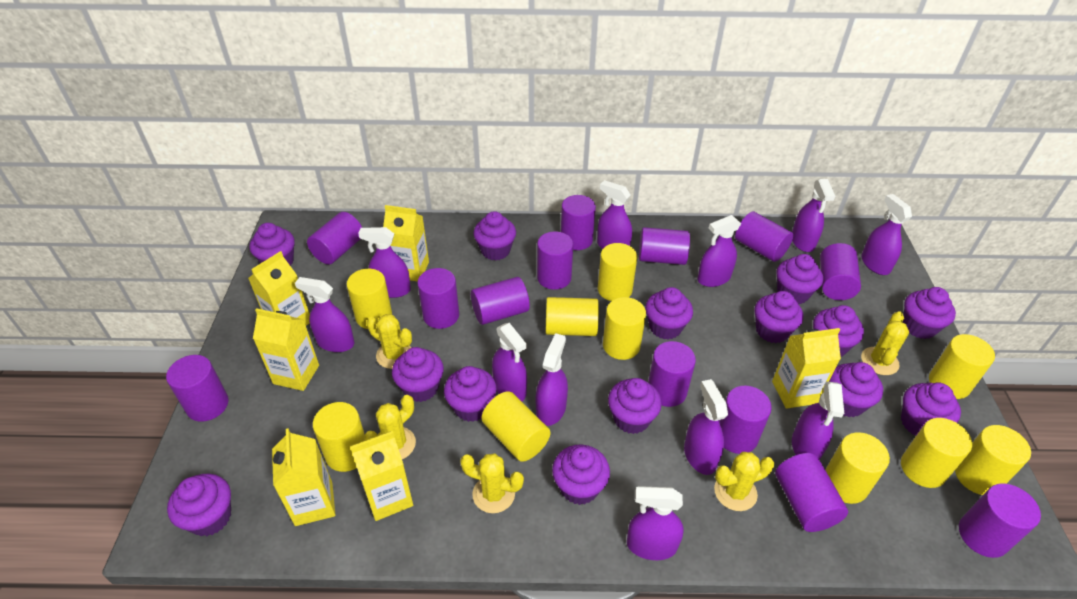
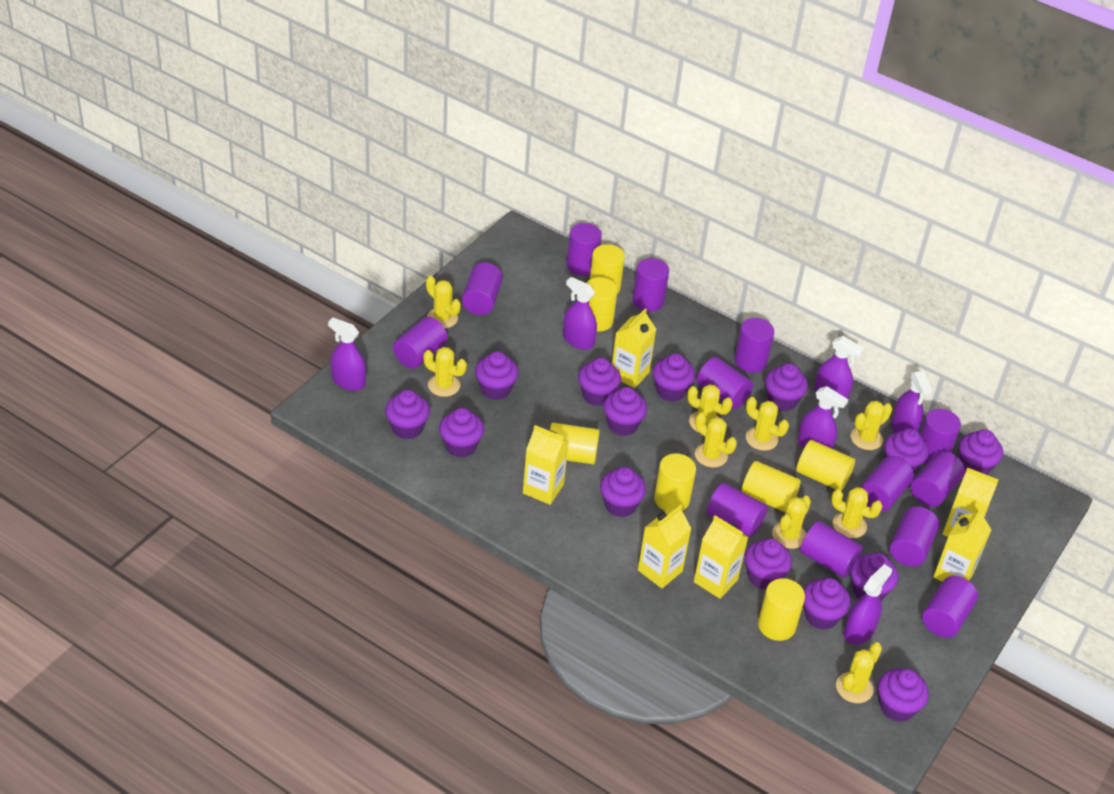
purple spray bottle: 11 -> 6
yellow cactus: 5 -> 9
yellow cylinder: 10 -> 7

